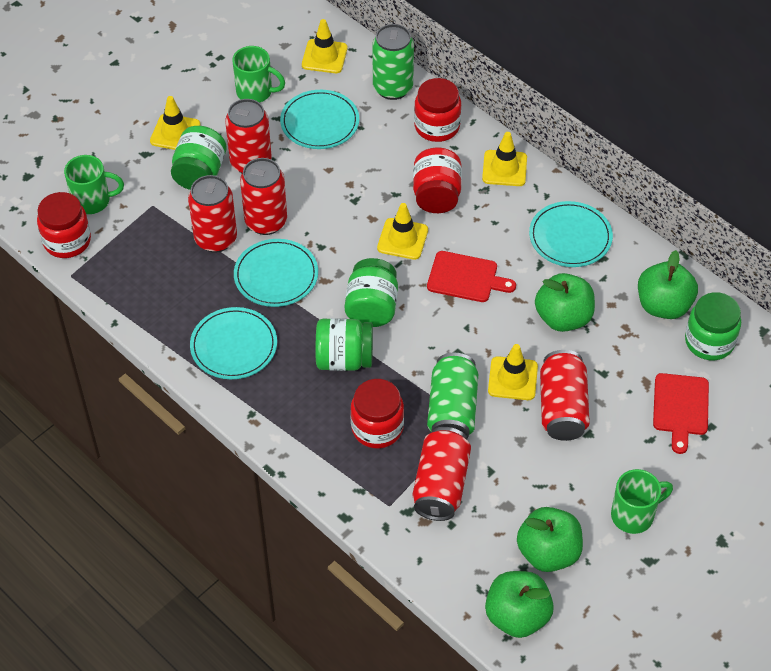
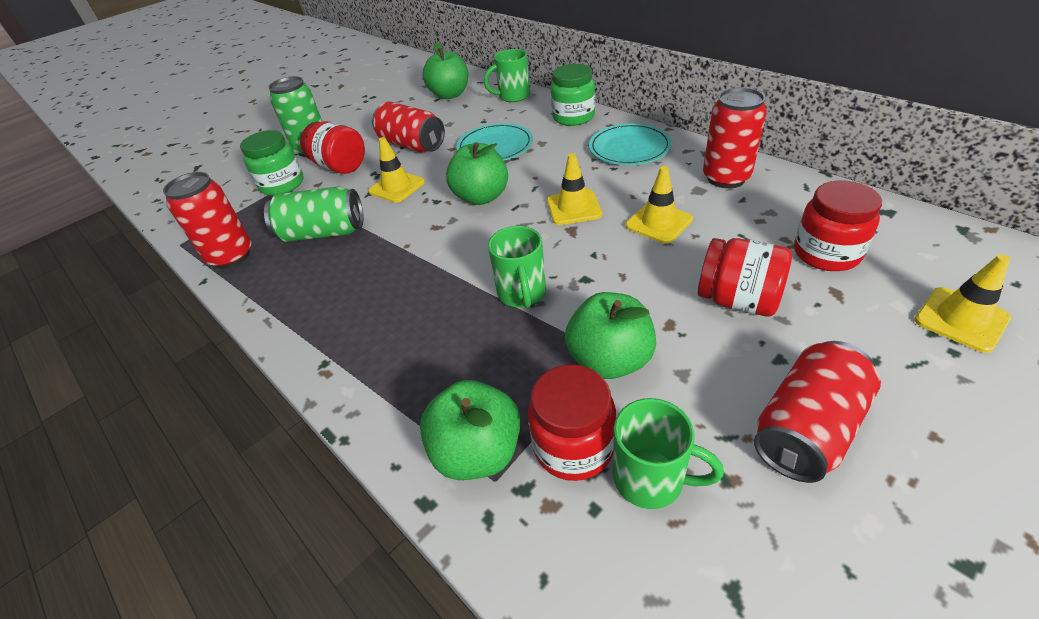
green jar: 4 -> 2
red can: 5 -> 4
red cutting board: 2 -> 0
turquoise plate: 4 -> 2
yellow traffic cone: 5 -> 4

